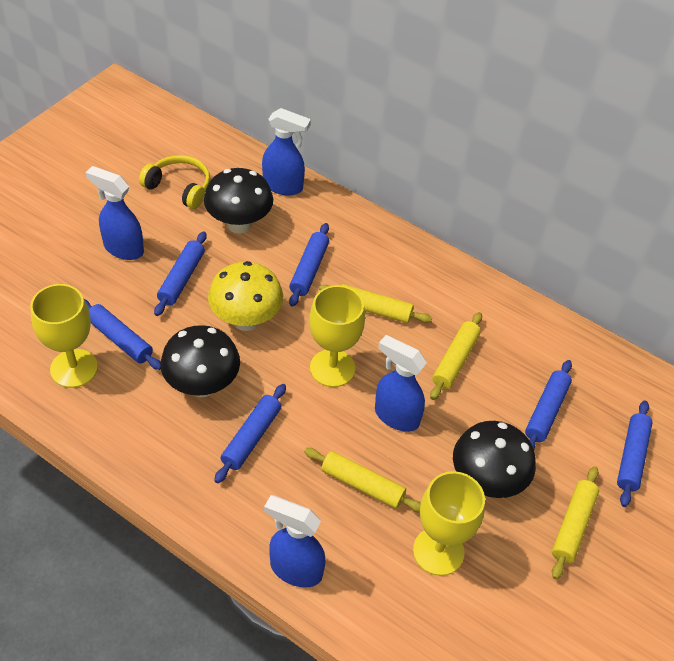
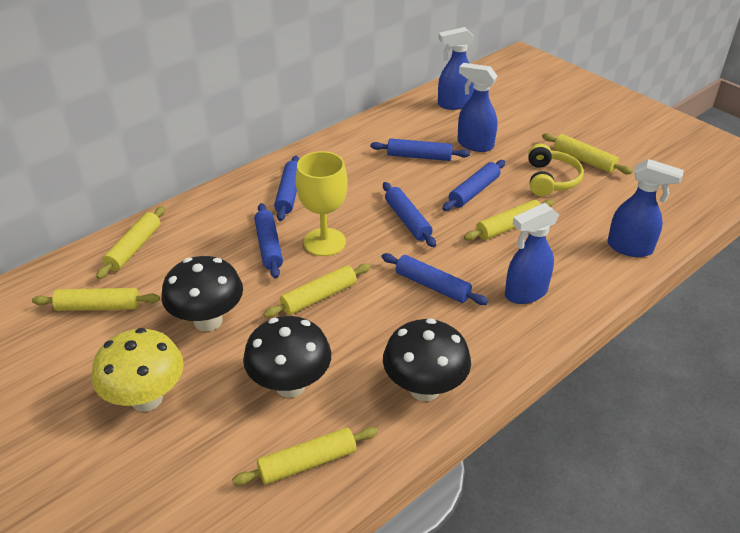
yellow goblet: 3 -> 1
yellow rolling pin: 4 -> 6

